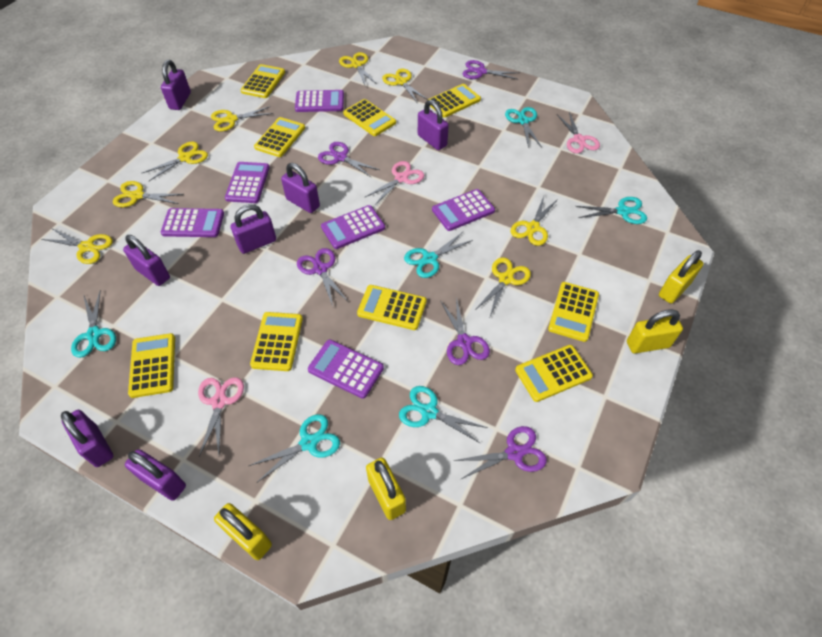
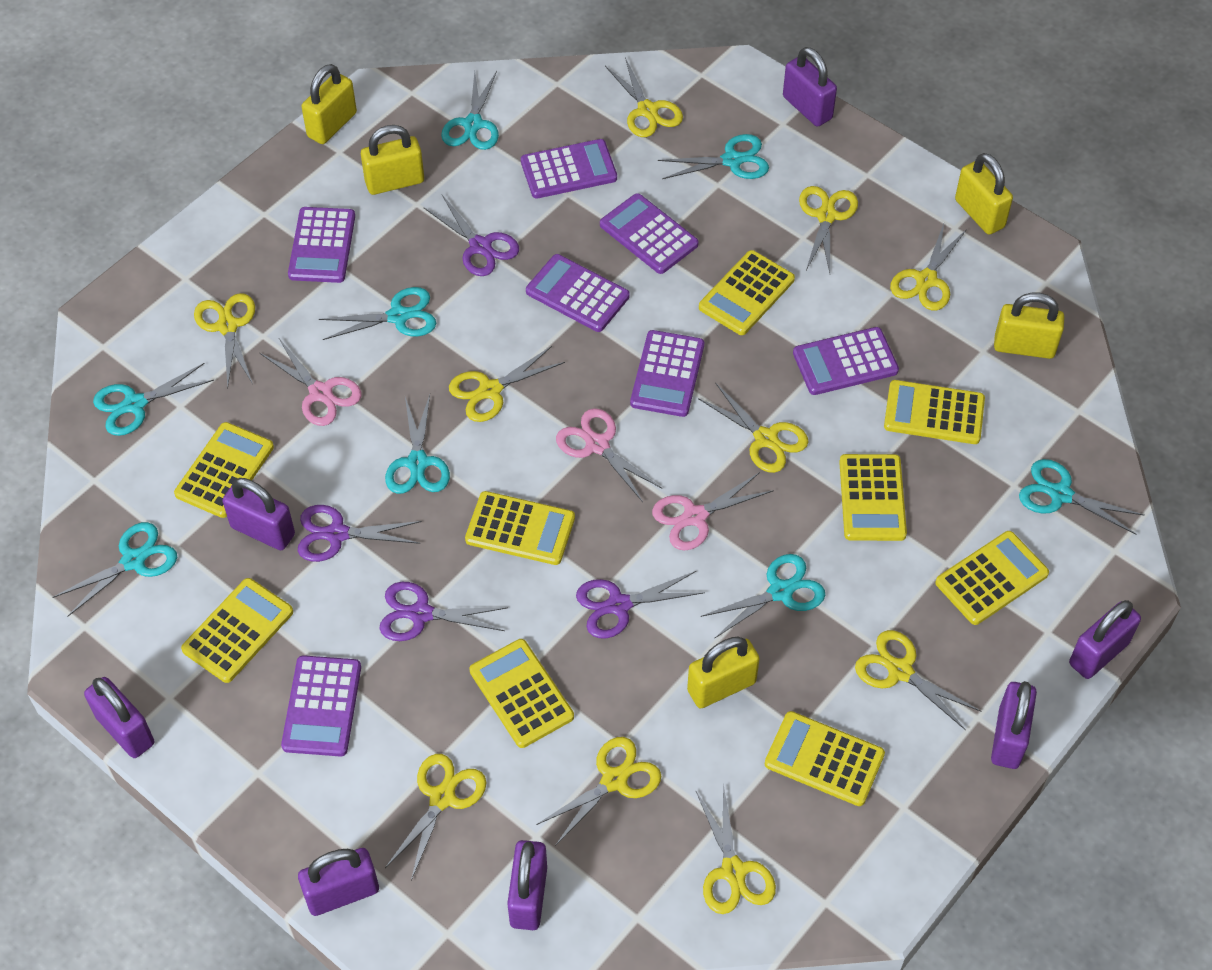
purple calculator: 6 -> 7
purple scissors: 5 -> 4
turquoise scissors: 6 -> 8
yellow padlock: 4 -> 5
yellow scissors: 8 -> 10

